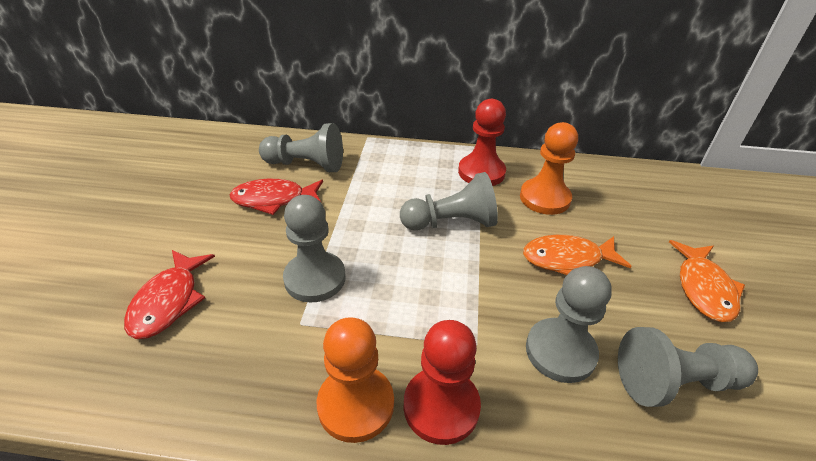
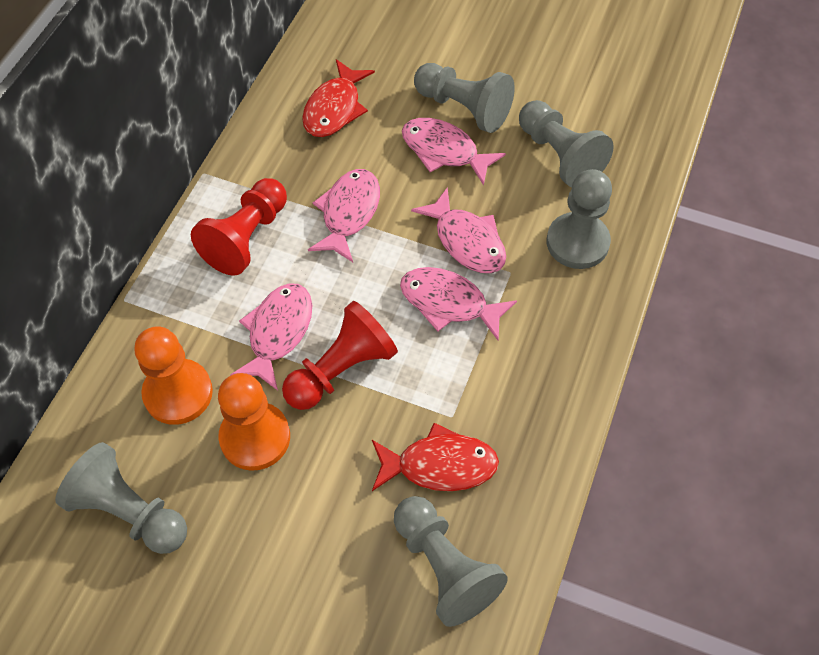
orange fish: 2 -> 0
pink fish: 0 -> 5

